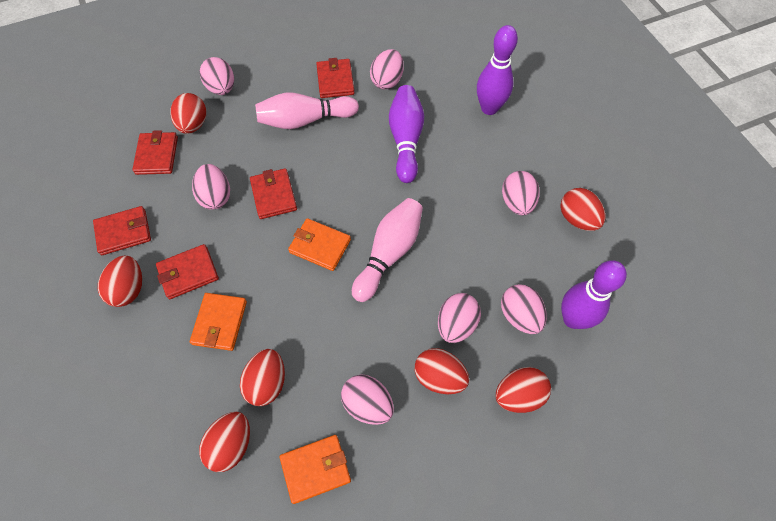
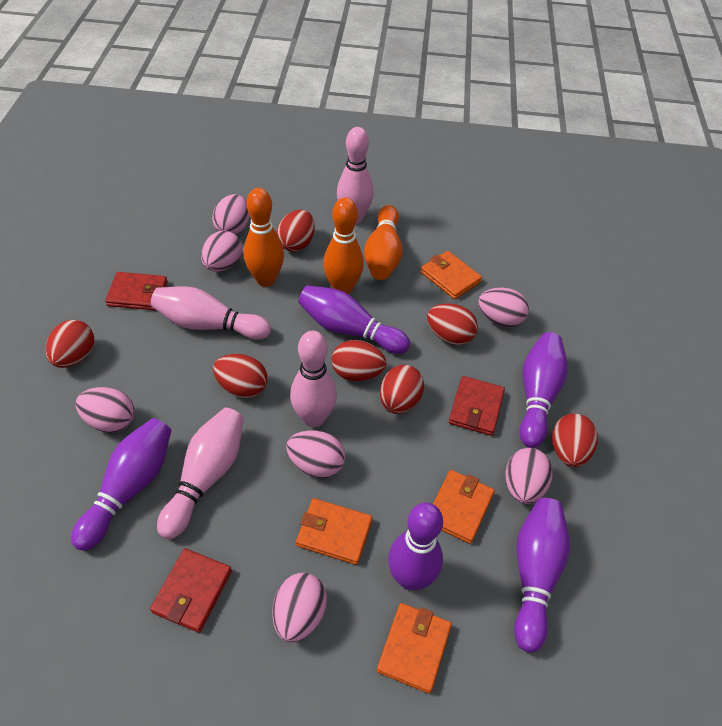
orange bowling pin: 0 -> 3
orange wallet: 3 -> 4
pink bowling pin: 2 -> 4
purple bowling pin: 3 -> 5
red wallet: 5 -> 3

